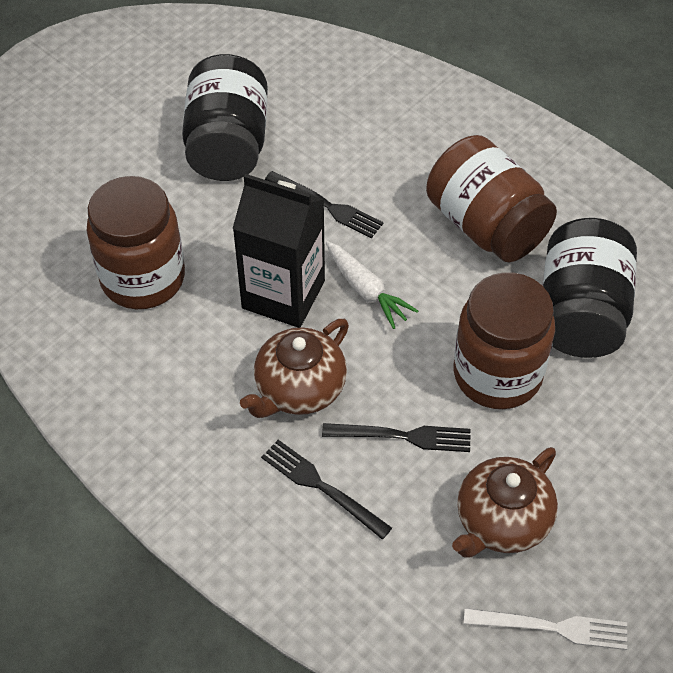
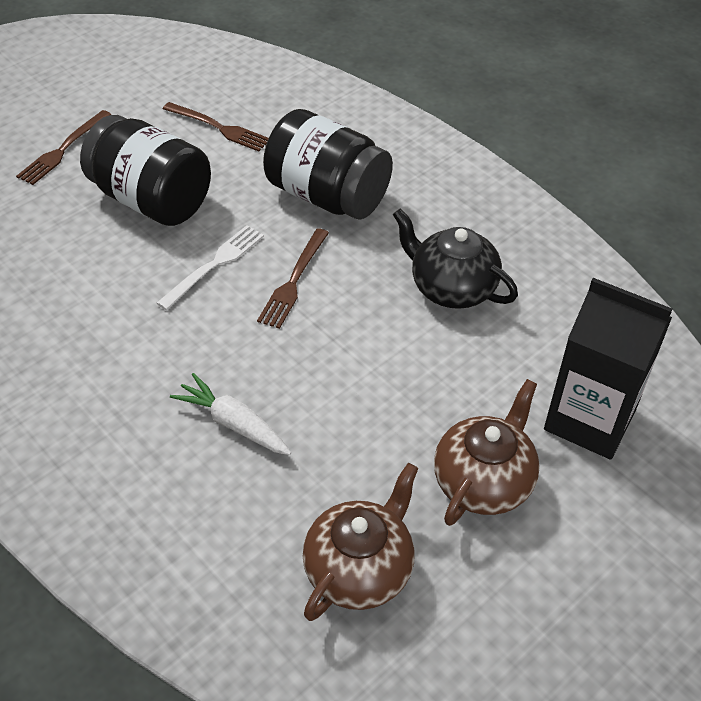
black fork: 3 -> 0
black teapot: 0 -> 1
brown fork: 0 -> 3
brown jar: 3 -> 0

